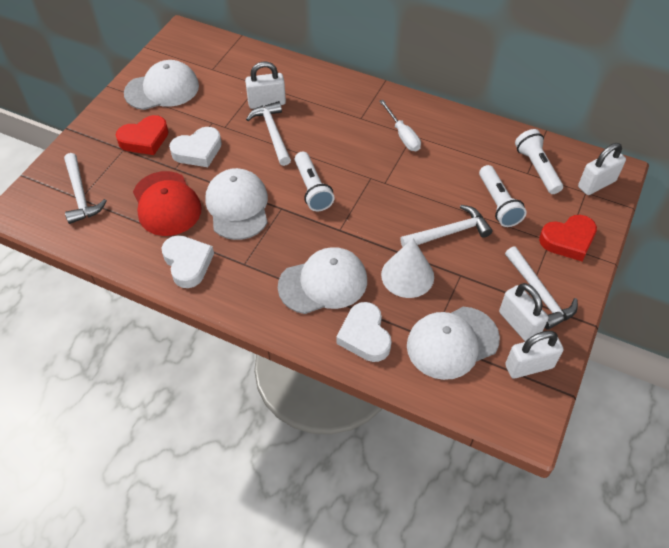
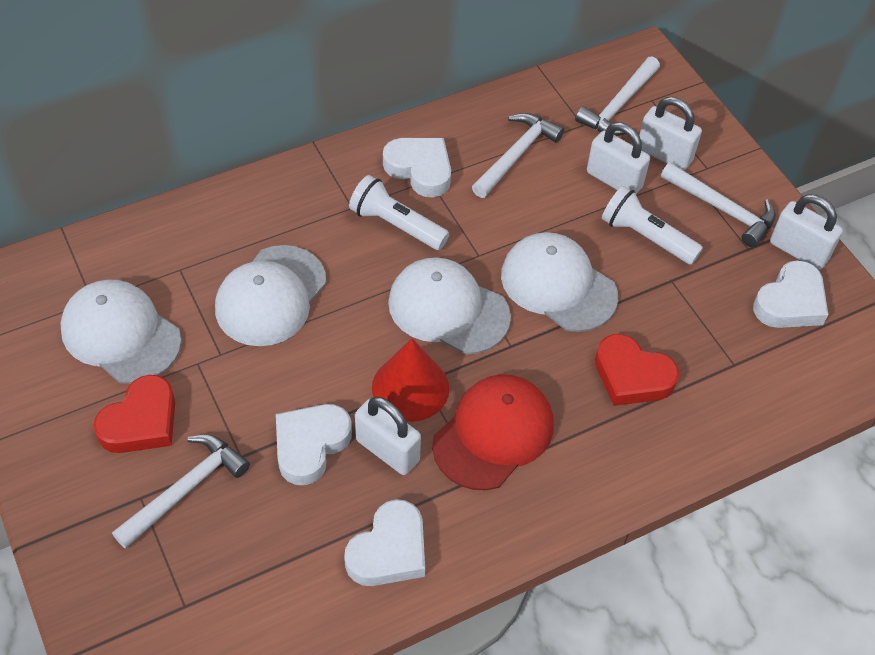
red cone: 0 -> 1
white cone: 1 -> 0
white flashlight: 3 -> 2
white heart: 3 -> 4
white screwdriver: 1 -> 0

